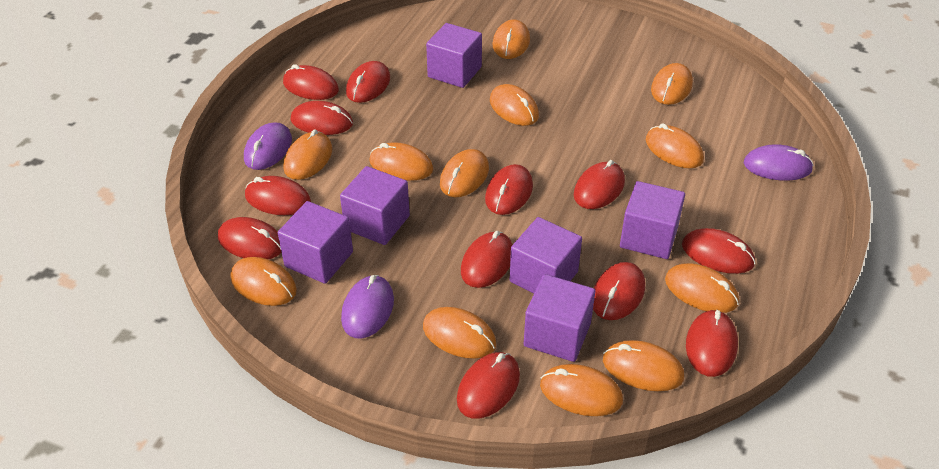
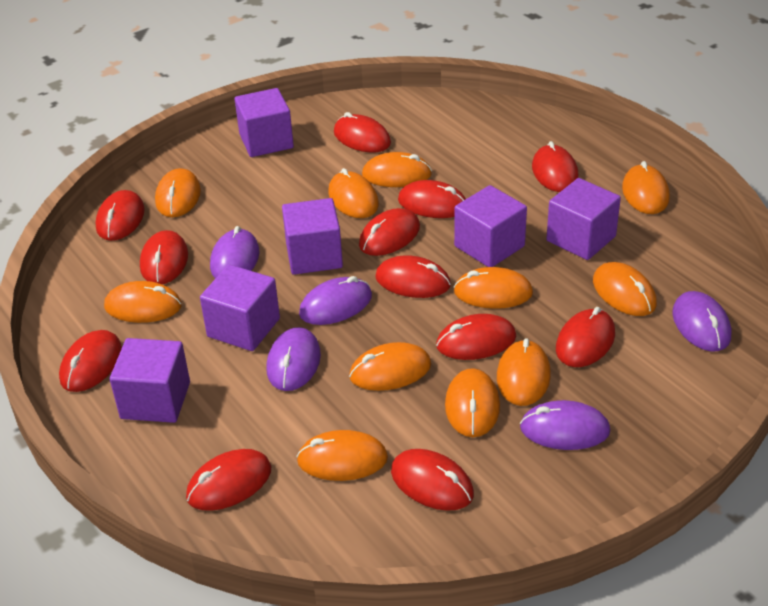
orange mouse: 12 -> 11
purple mouse: 3 -> 5

